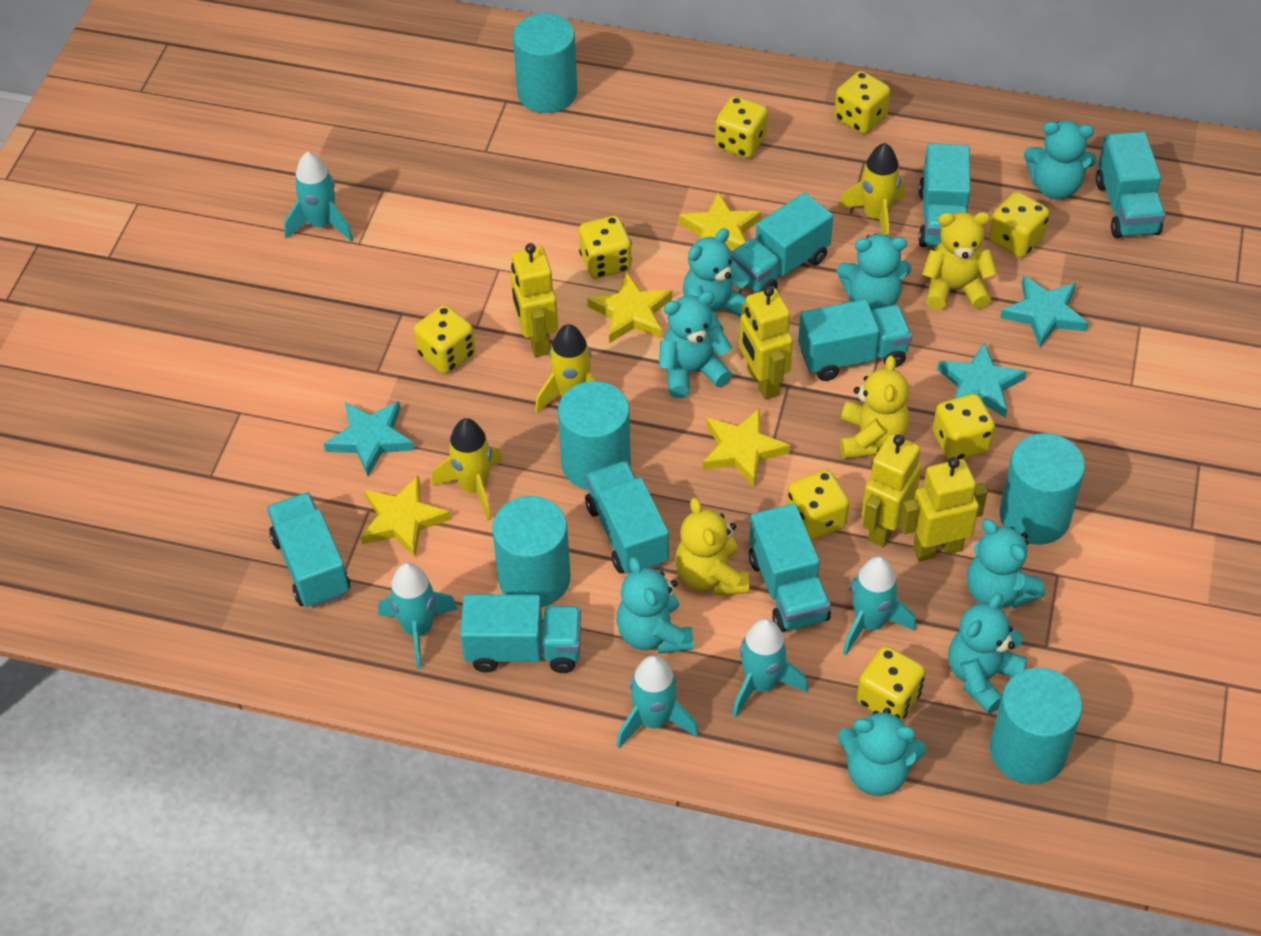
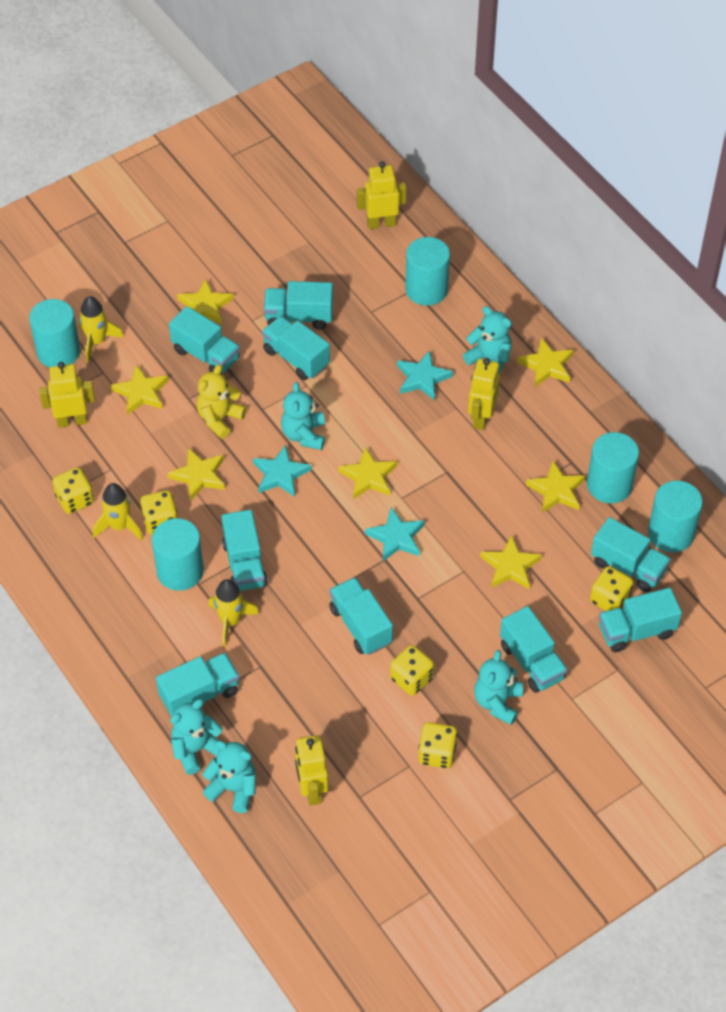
turquoise rocket: 5 -> 0
turquoise teddy bear: 8 -> 5
turquoise truck: 8 -> 9
yellow dice: 8 -> 5
yellow star: 4 -> 7
yellow teddy bear: 3 -> 1

